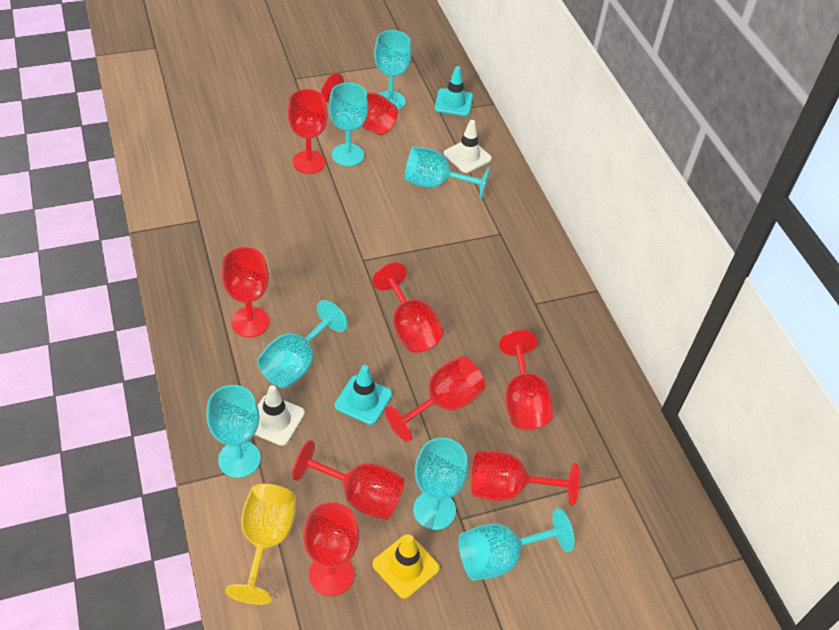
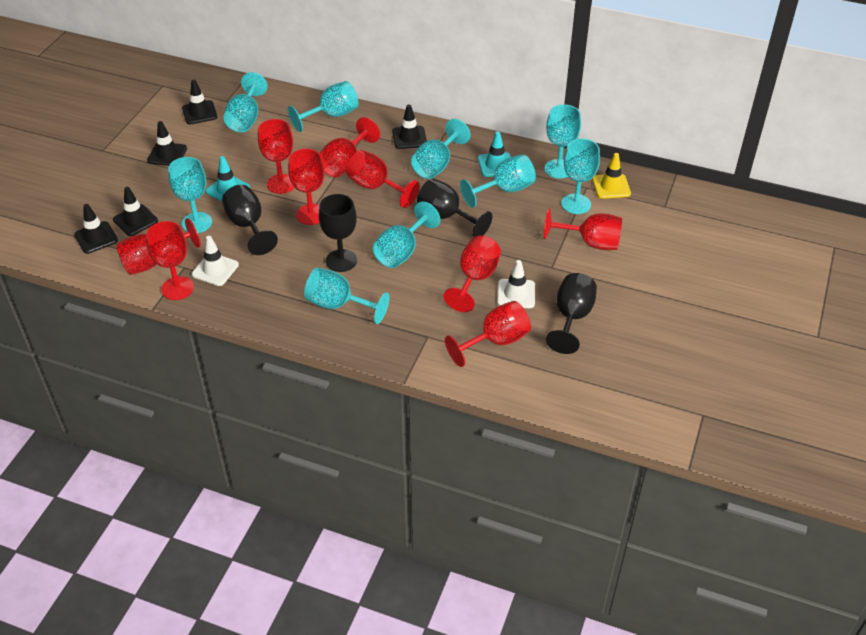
black goblet: 0 -> 4
black traffic cone: 0 -> 5
turquoise goblet: 7 -> 9
yellow goblet: 1 -> 0

